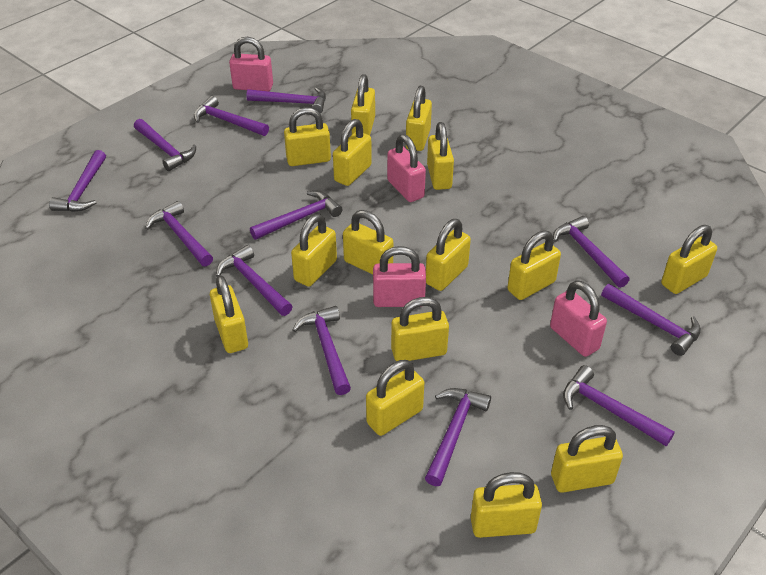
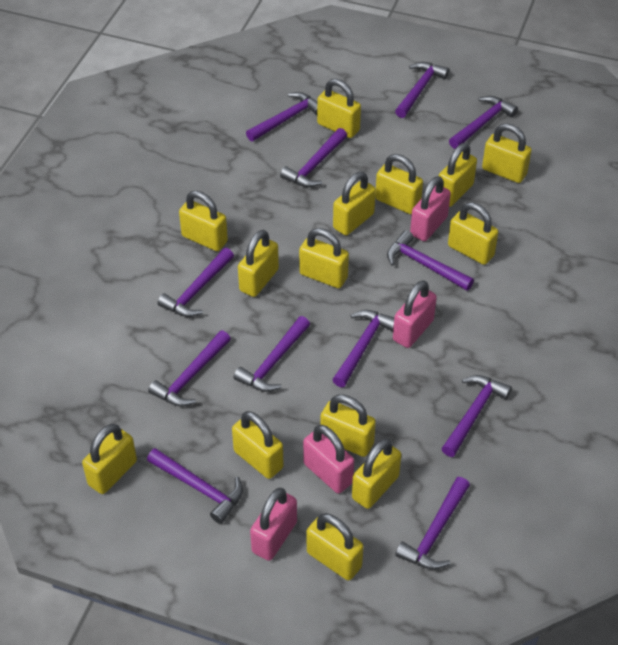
yellow padlock: 15 -> 14

